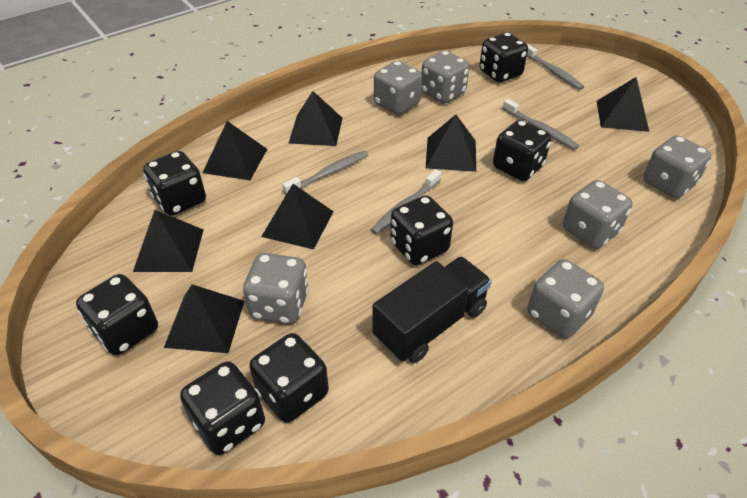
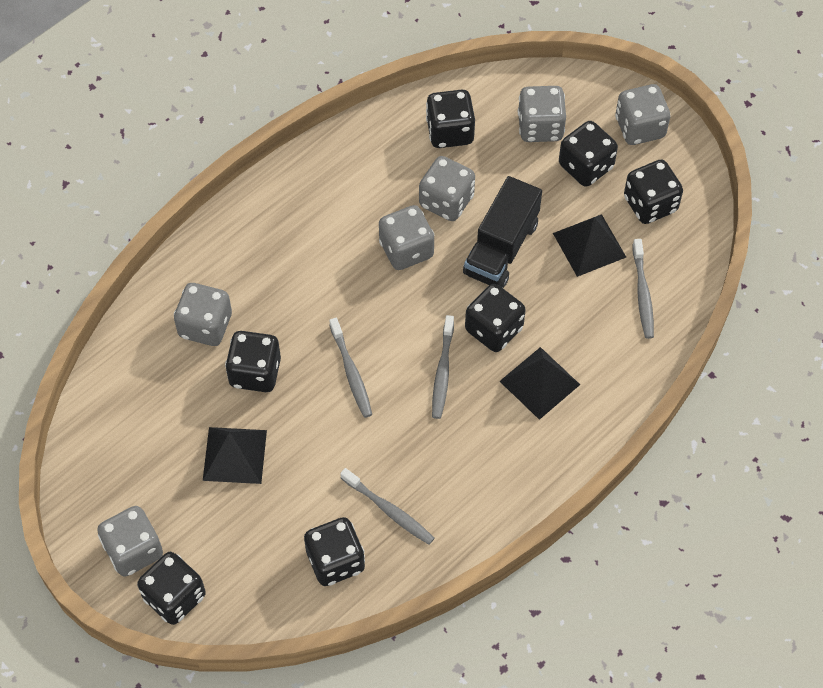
black pyramid: 7 -> 3

